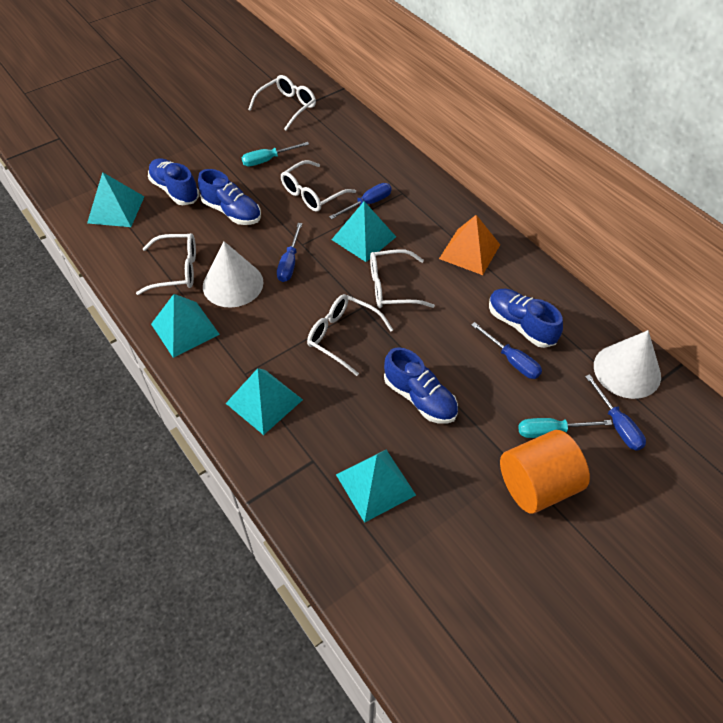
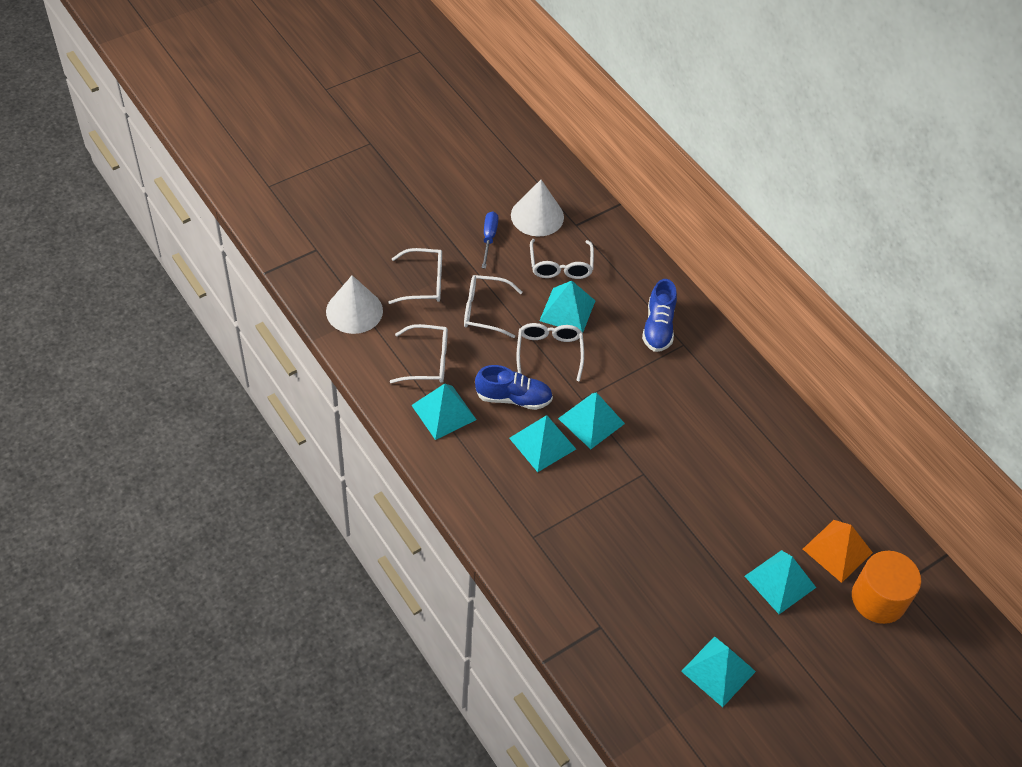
blue screwdriver: 4 -> 1
blue shoe: 4 -> 2
turquoise pyramid: 5 -> 6
turquoise screwdriver: 2 -> 0

